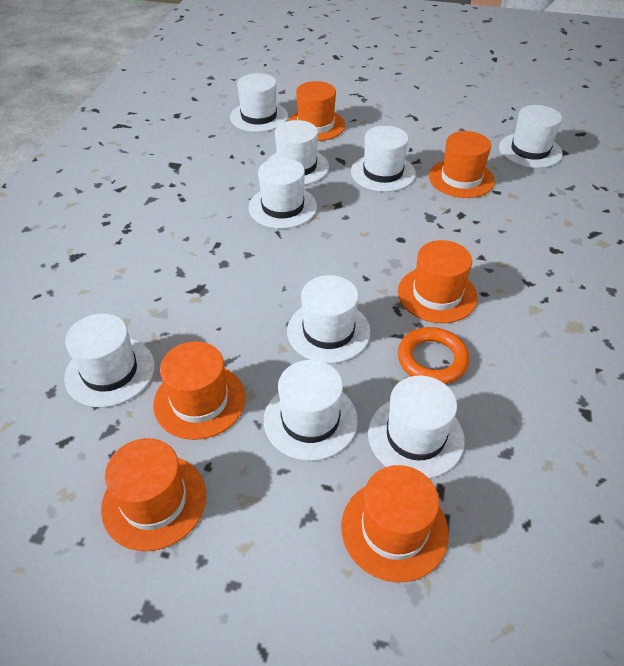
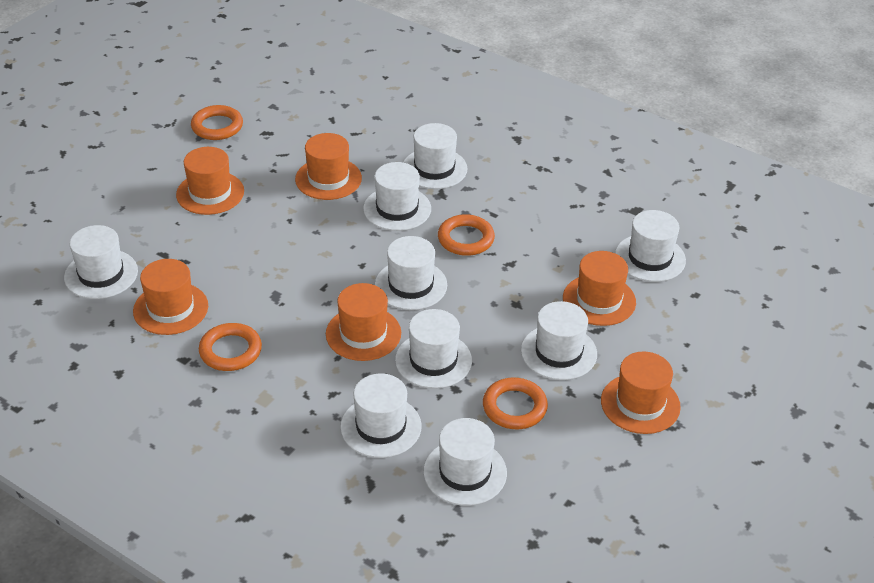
orange ring: 1 -> 4

